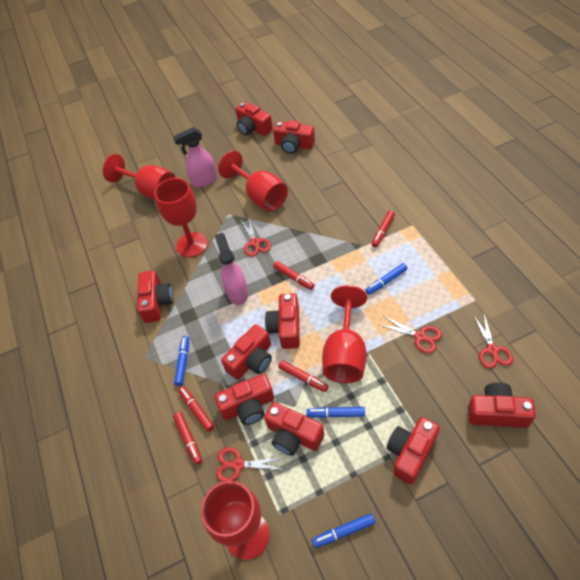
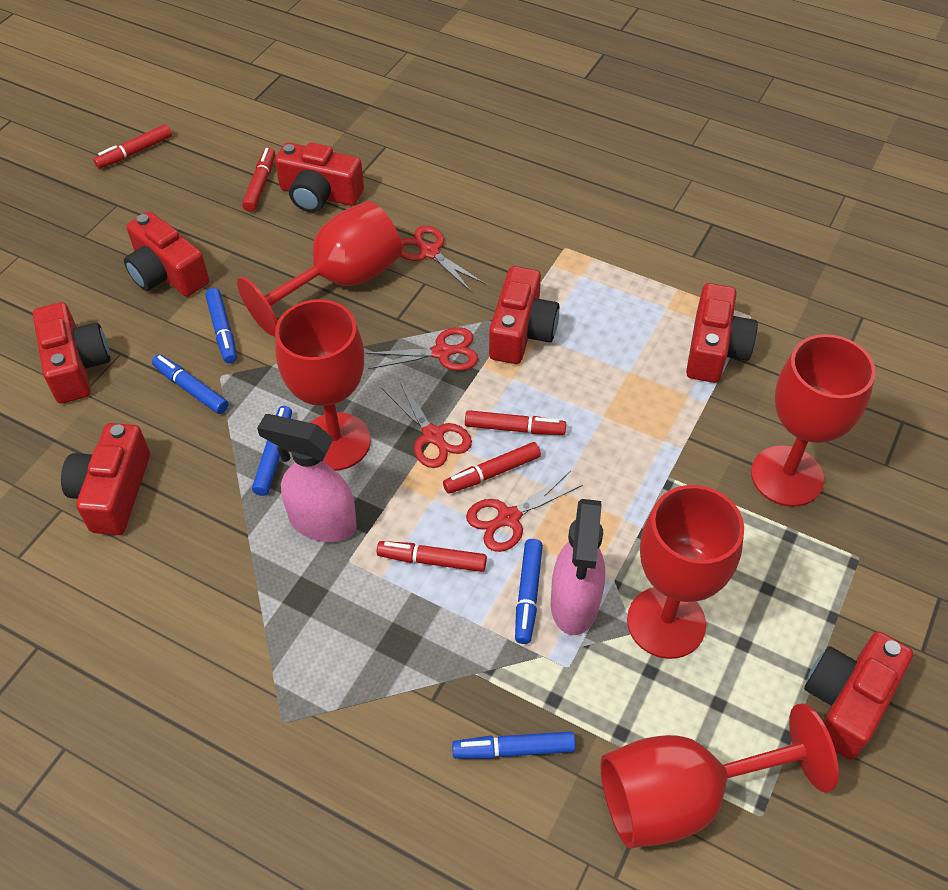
blue marker: 4 -> 5
red camera: 9 -> 7

